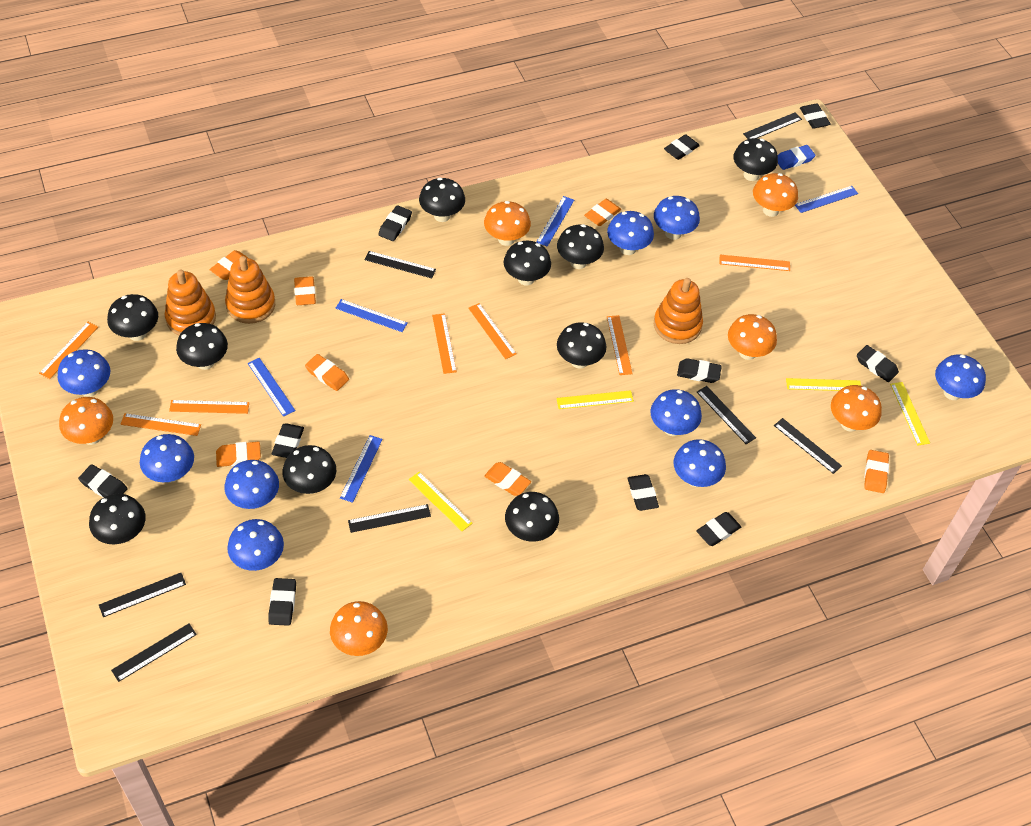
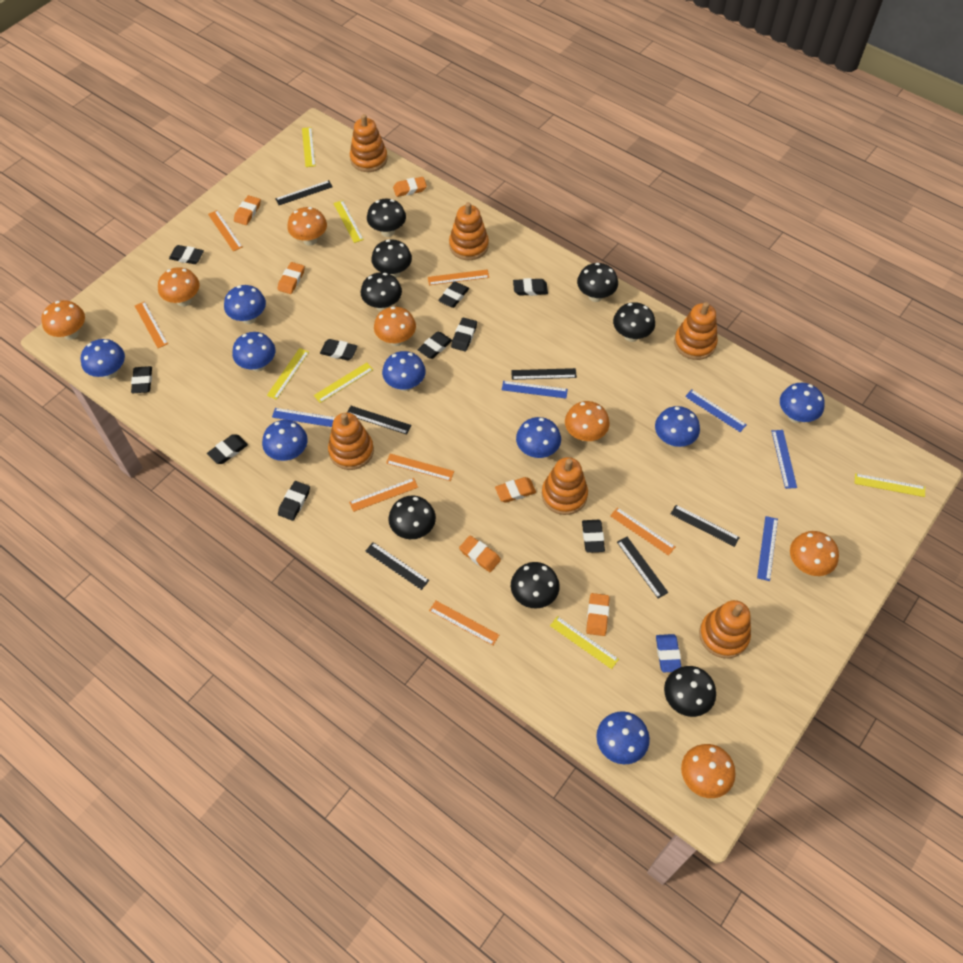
black mushroom: 10 -> 8
black ruler: 7 -> 6
orange eraser: 7 -> 6
orange mushroom: 6 -> 7
orange stacking toy: 3 -> 6
yellow ruler: 4 -> 6

